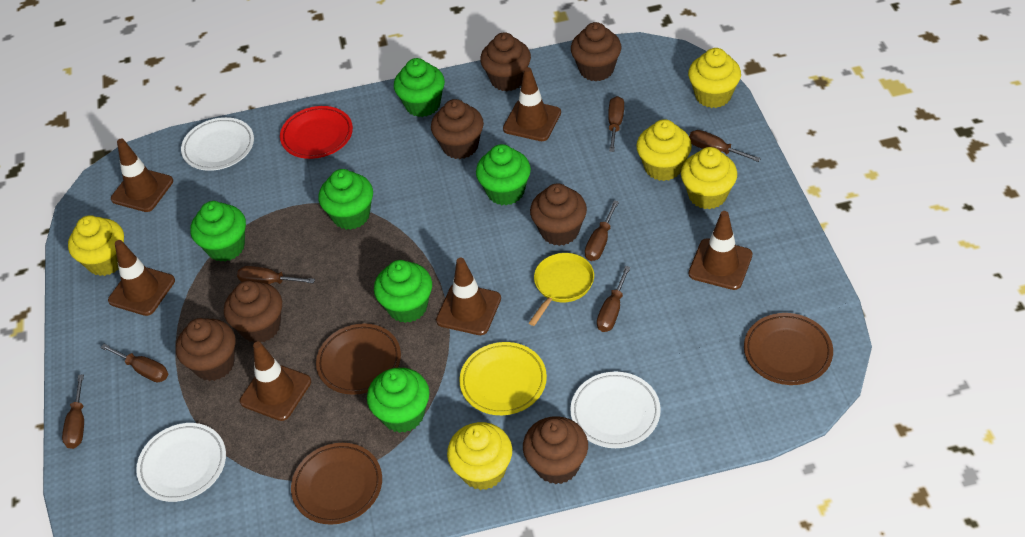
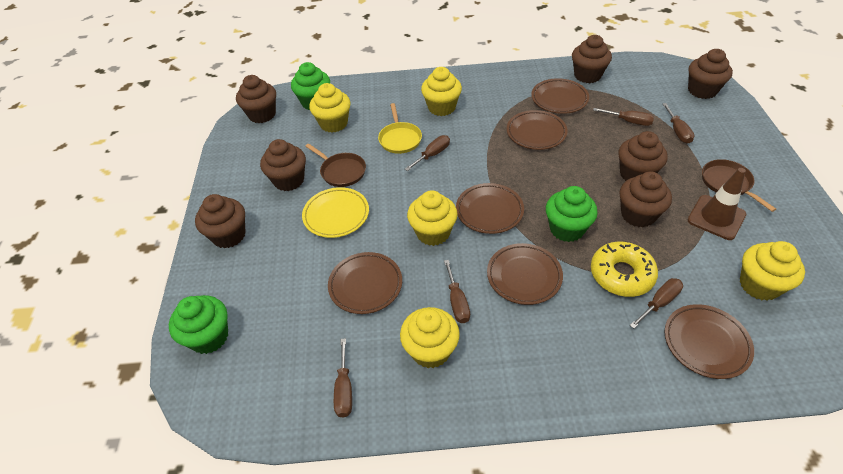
brown pan: 0 -> 2
brown plate: 3 -> 6
brown screwdriver: 7 -> 6
brown traffic cone: 6 -> 1
green cupcake: 6 -> 3
red plate: 1 -> 0
white plate: 3 -> 0
yellow donut: 0 -> 1

